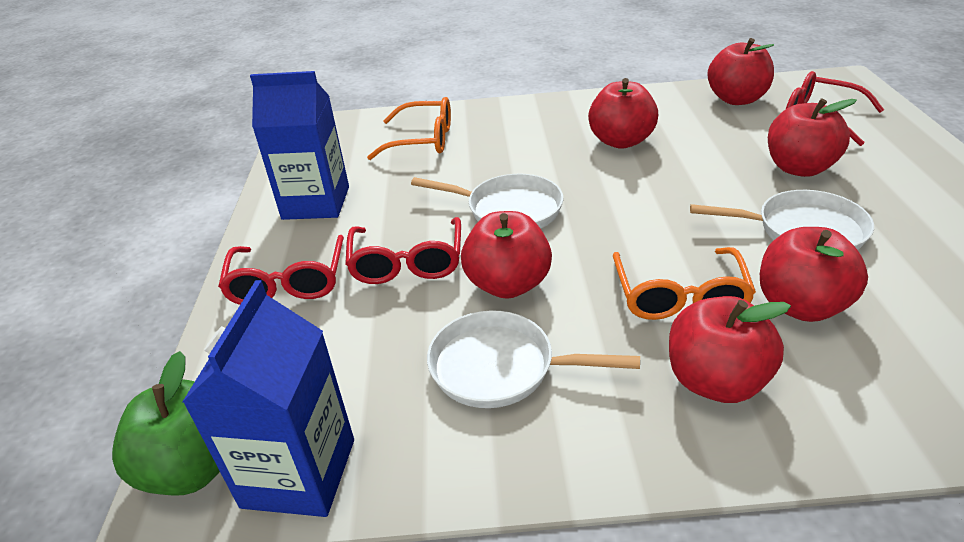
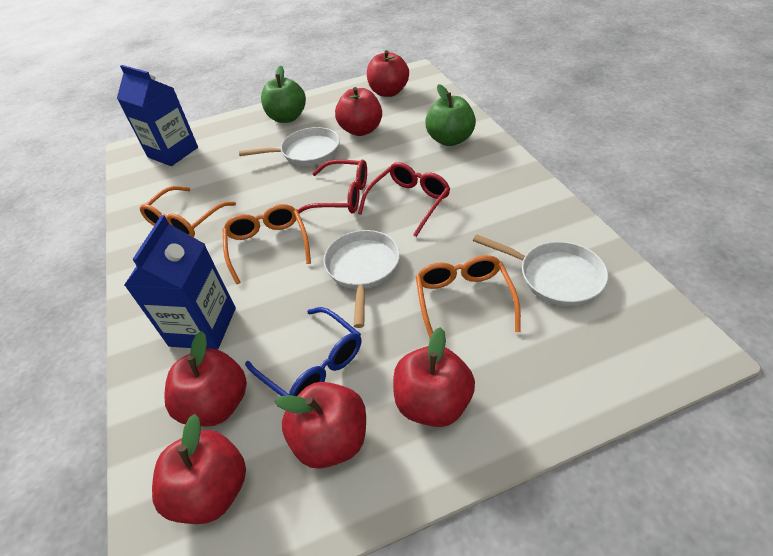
blue glasses: 0 -> 1
green apple: 1 -> 2
orange glasses: 2 -> 3
red glasses: 3 -> 2

